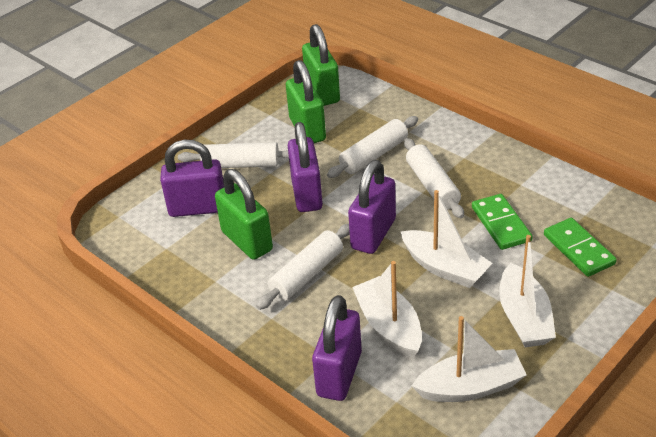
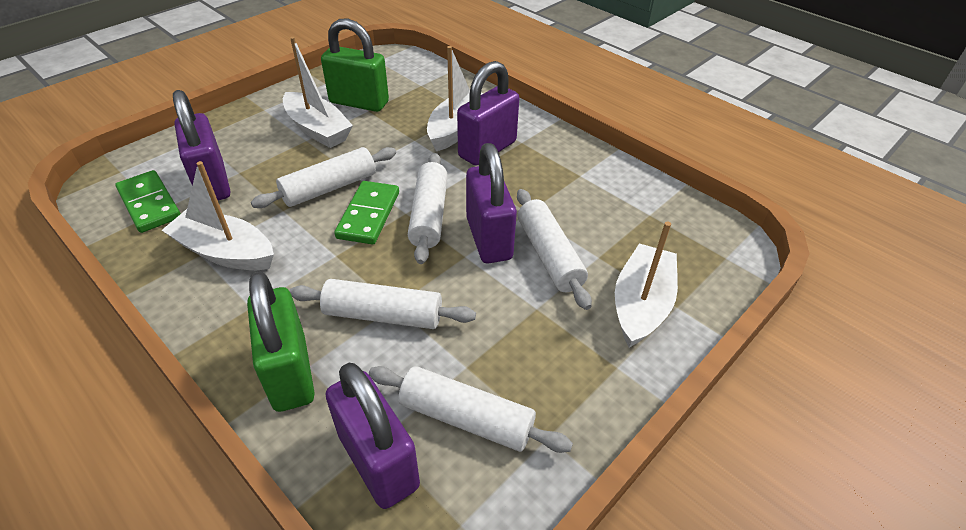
green padlock: 3 -> 2
white rolling pin: 4 -> 5

